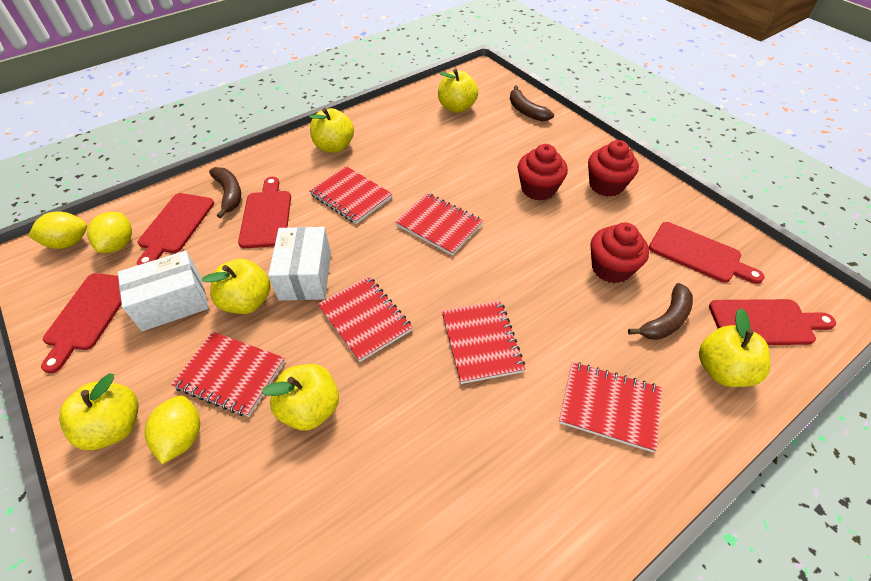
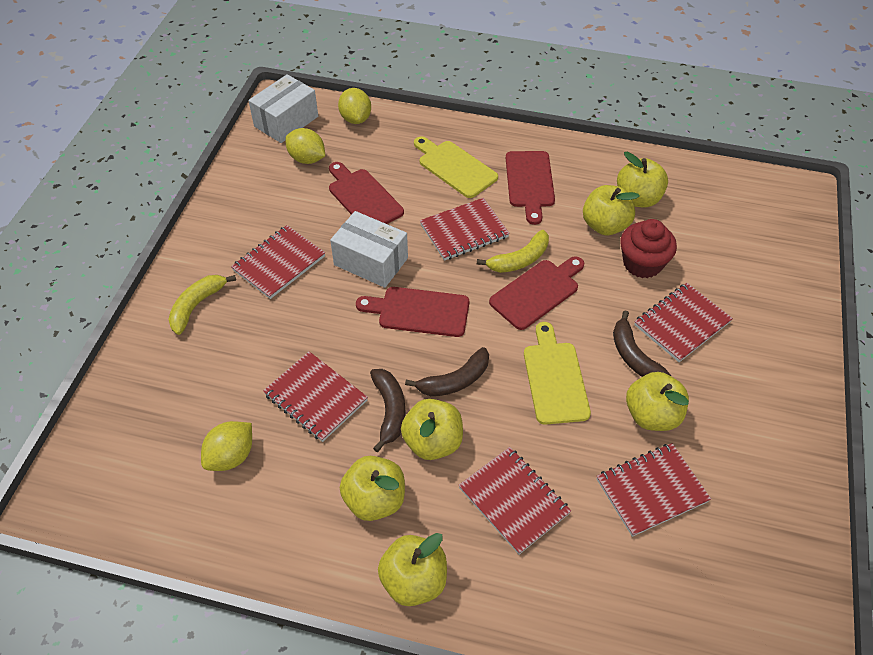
red cupcake: 3 -> 1
red cutting board: 5 -> 4
yellow banana: 0 -> 2
yellow cutting board: 0 -> 2

